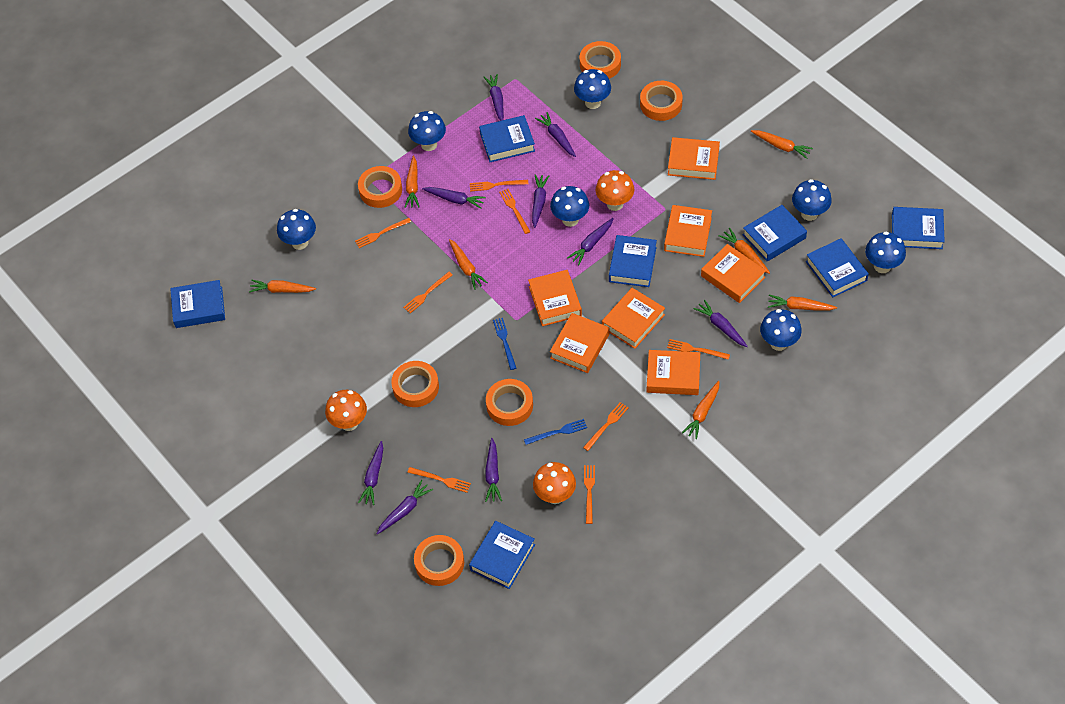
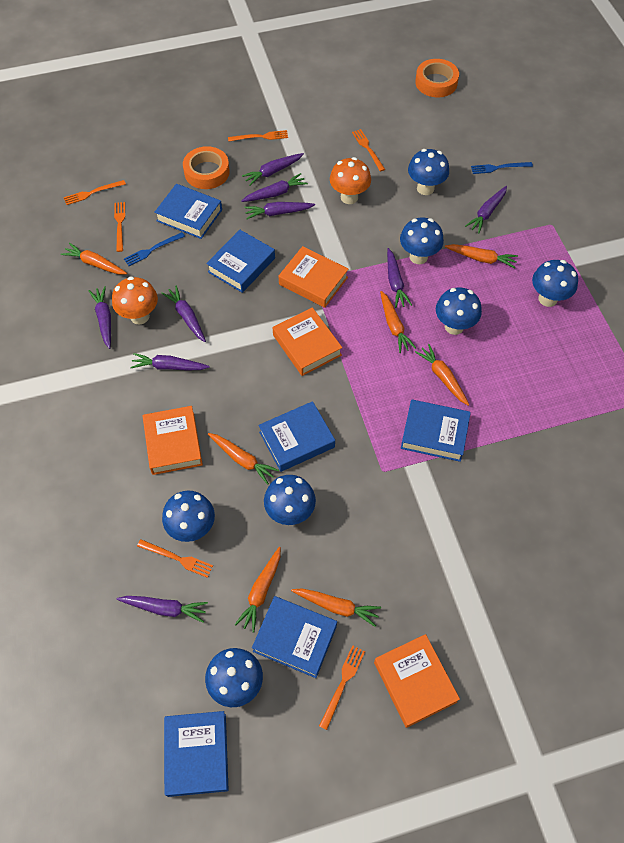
blue book: 7 -> 6
orange book: 7 -> 4
orange fork: 8 -> 6
orange mushroom: 3 -> 2
orange tape: 6 -> 2

